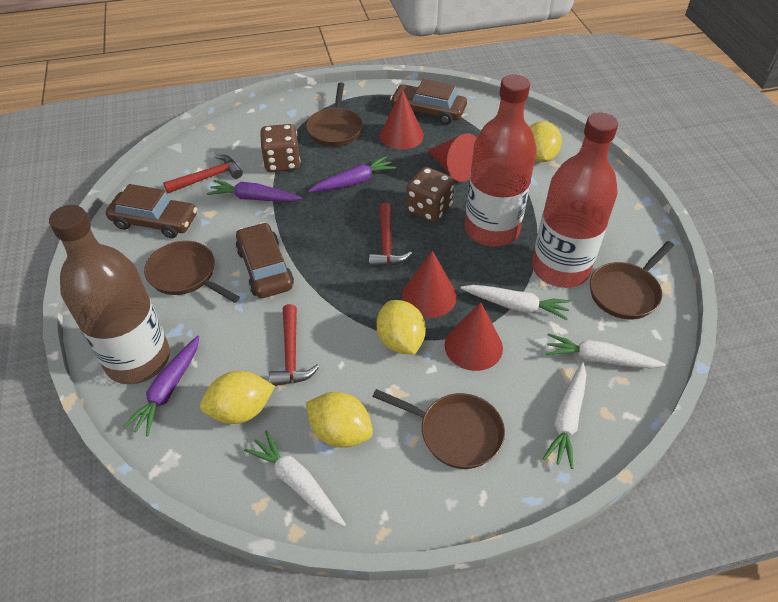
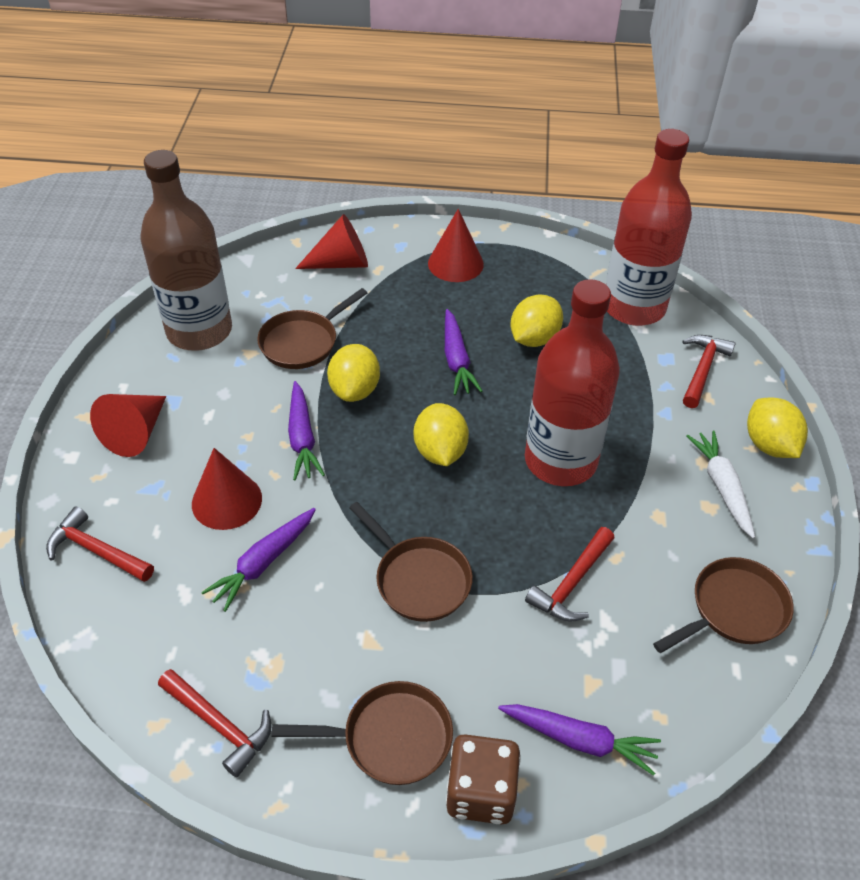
brown car: 3 -> 0
brown dice: 2 -> 1
purple carrot: 3 -> 4
red hammer: 3 -> 4
white carrot: 4 -> 1

